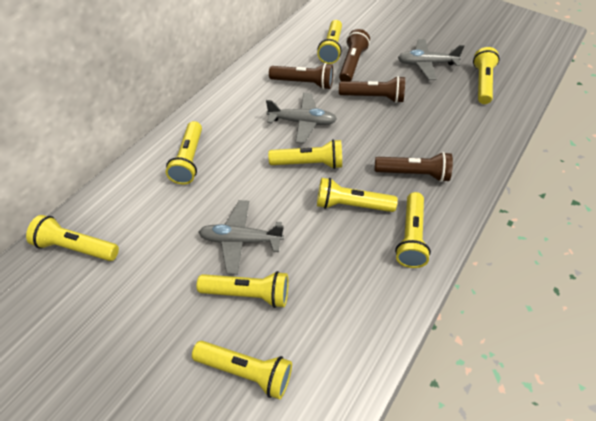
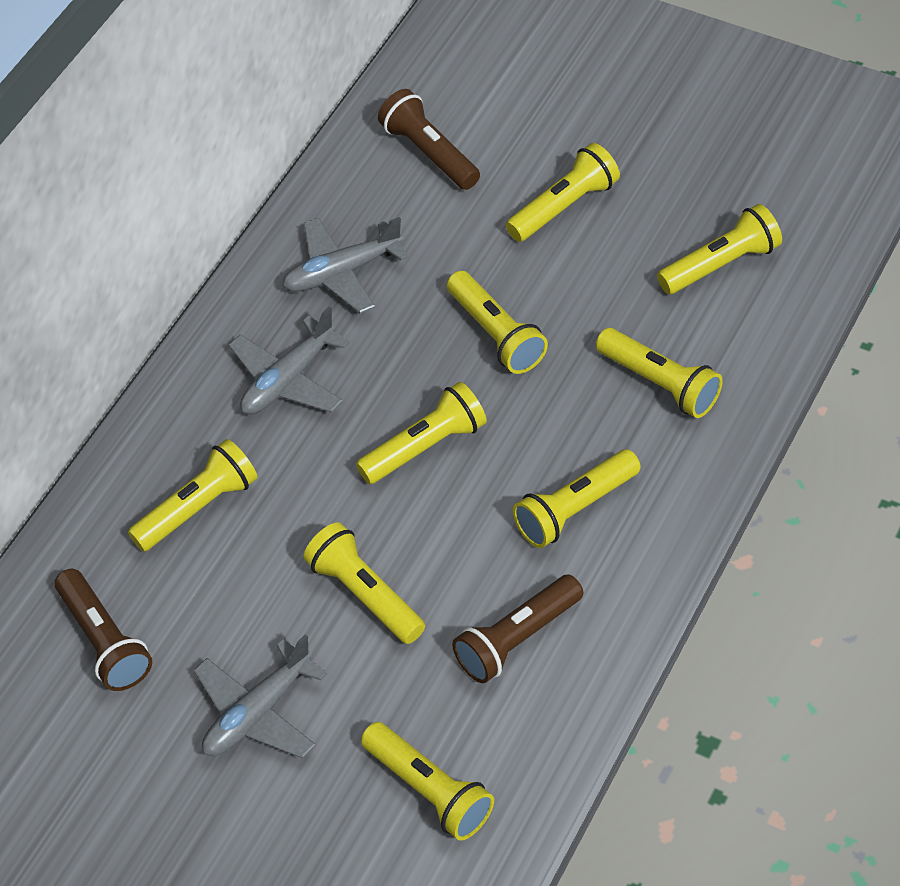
brown flashlight: 4 -> 3

